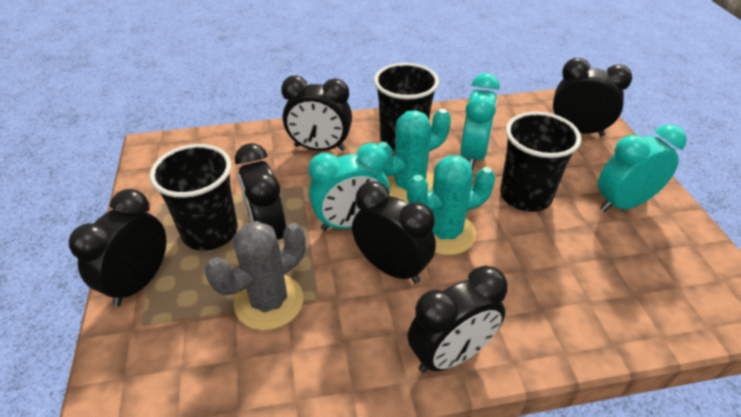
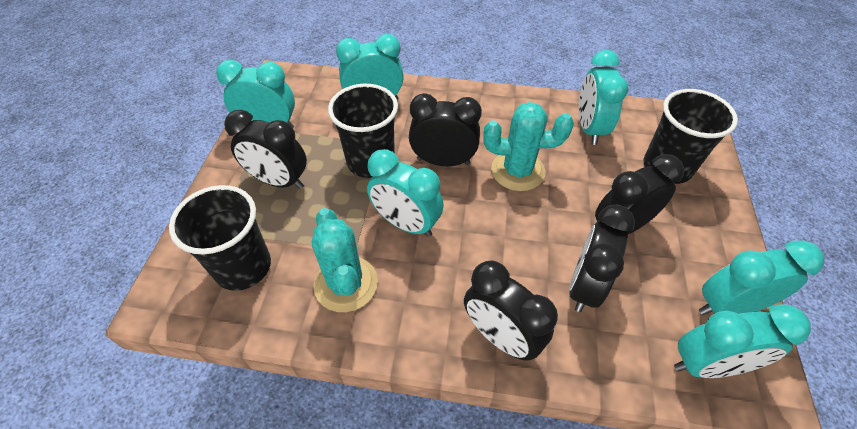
black clock: 6 -> 5
grey cactus: 1 -> 0
turquoise clock: 3 -> 6

